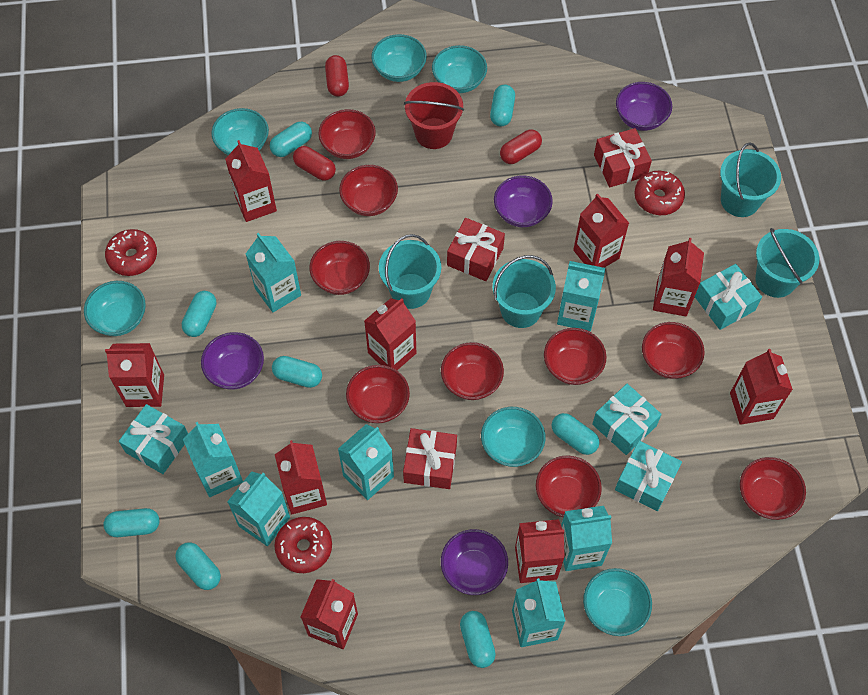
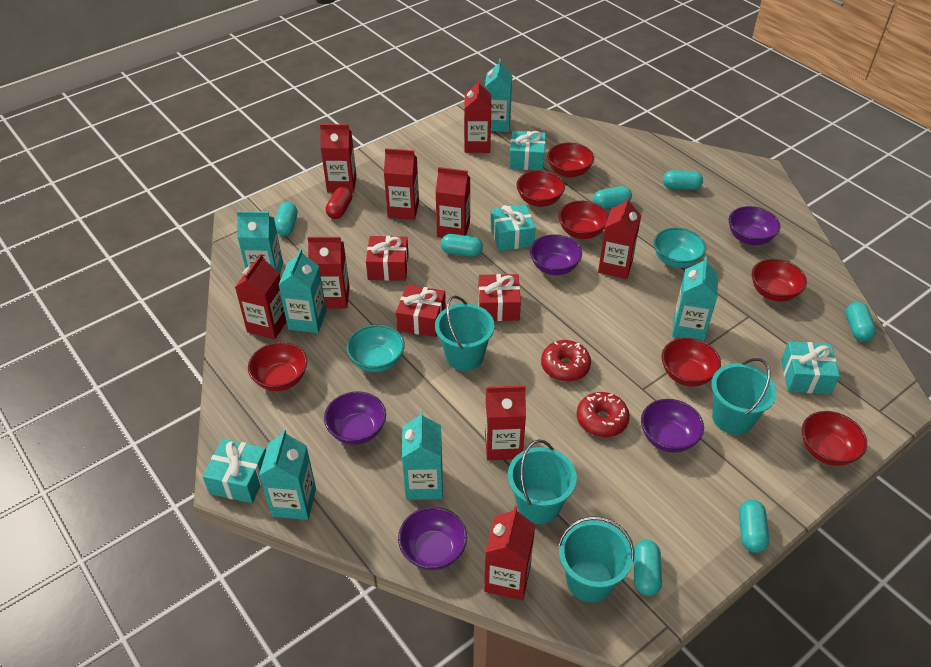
purple bowl: 4 -> 5
red bowl: 9 -> 7
red bucket: 1 -> 0
red capsule: 3 -> 1
red donut: 3 -> 2
turquoise bowl: 6 -> 2
turquoise capsule: 8 -> 7
turquoise carton: 7 -> 6

